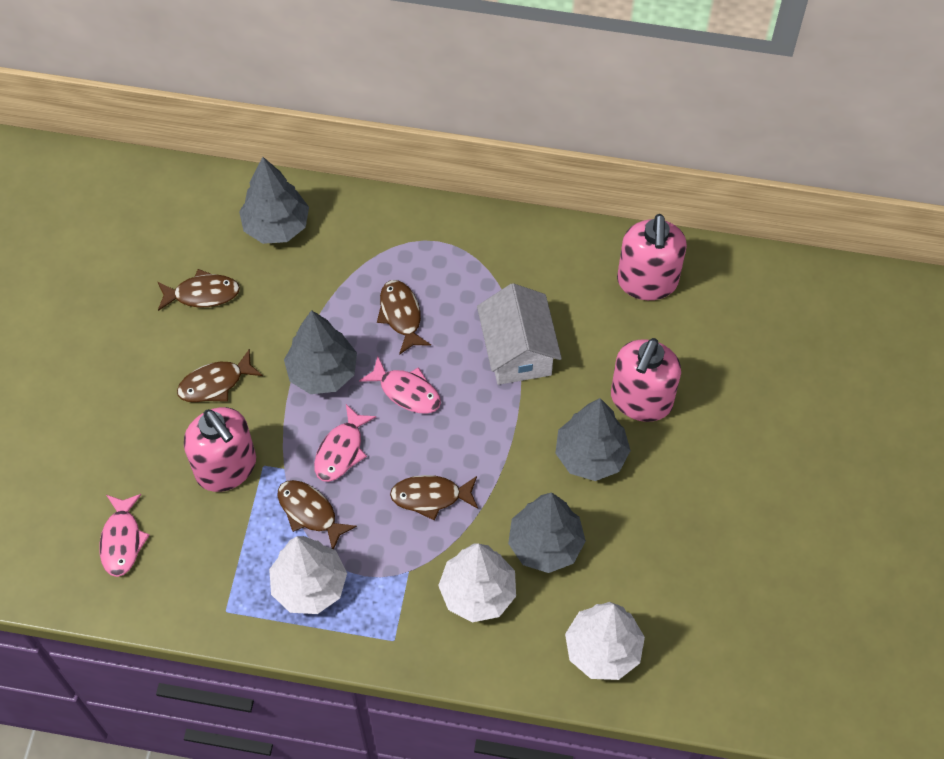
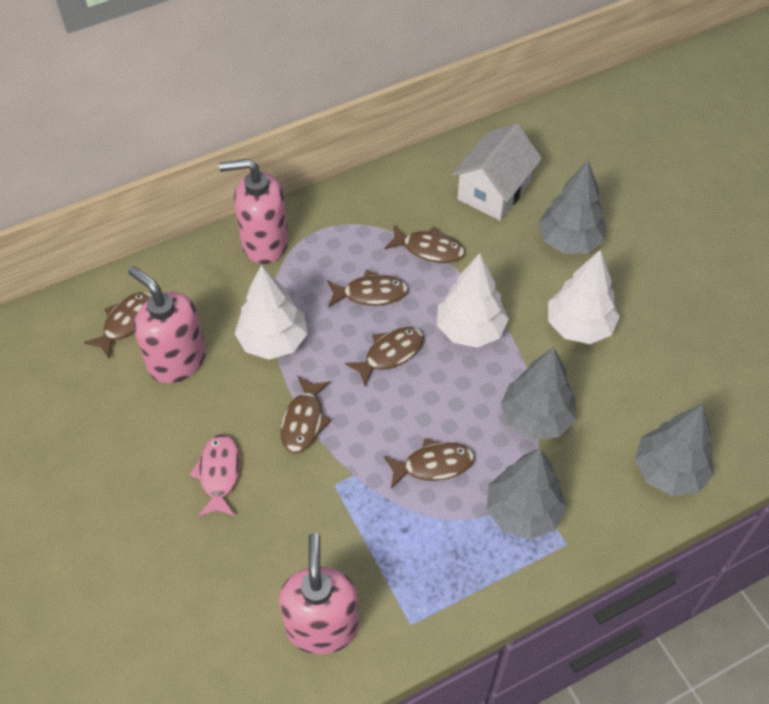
brown fish: 5 -> 6
pink fish: 3 -> 1

